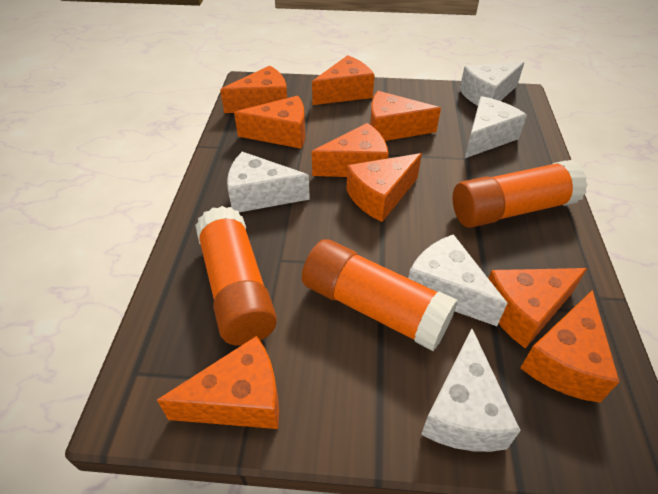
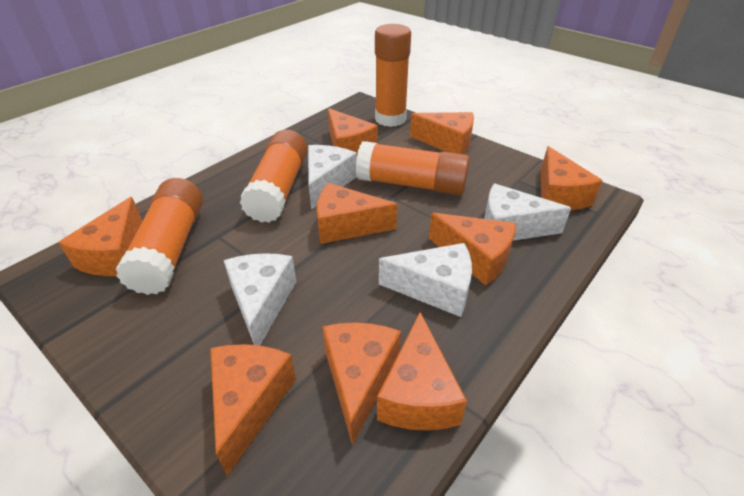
orange glue stick: 3 -> 4
white cheese: 5 -> 4

